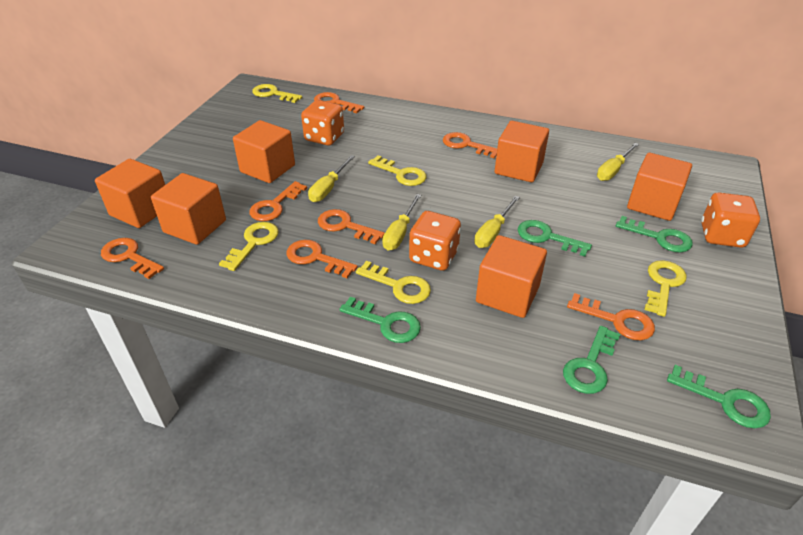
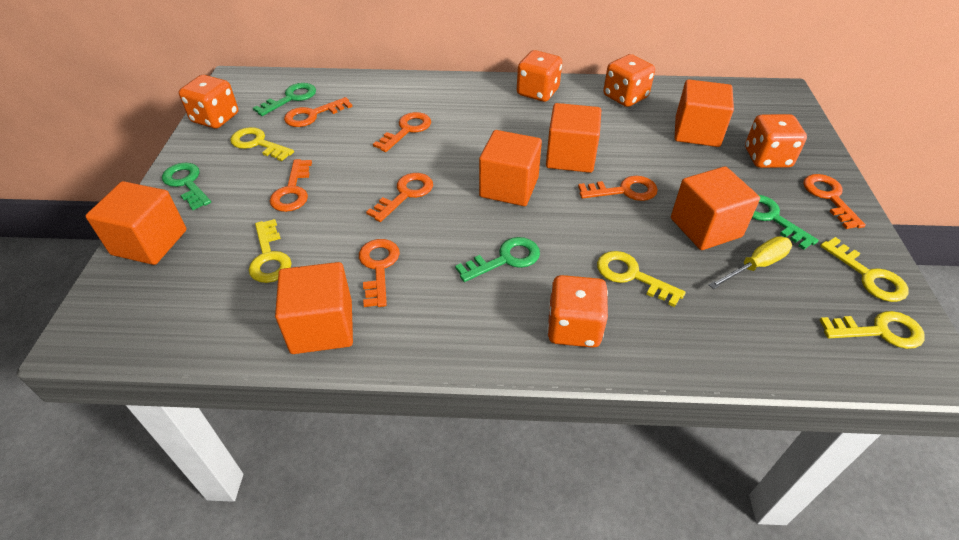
green key: 5 -> 4
orange dice: 3 -> 5
yellow screwdriver: 4 -> 1

